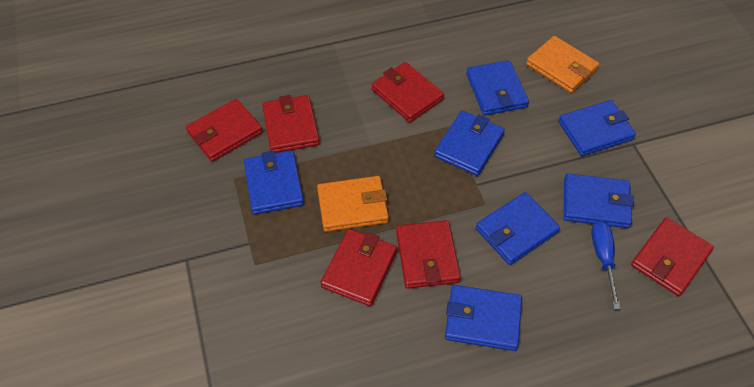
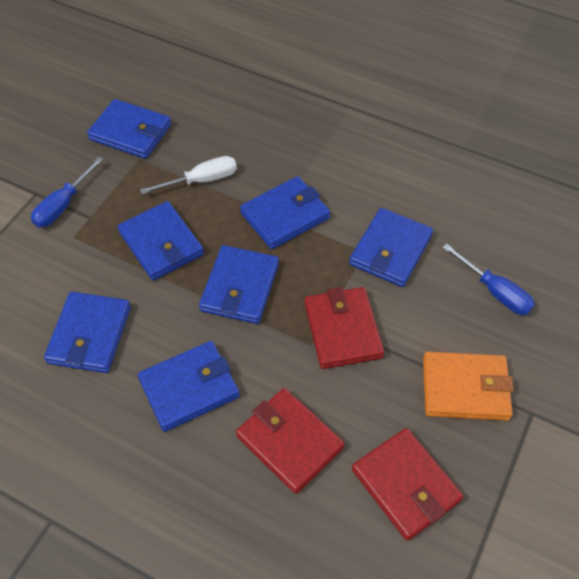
blue screwdriver: 1 -> 2
orange wallet: 2 -> 1
red wallet: 6 -> 3
white screwdriver: 0 -> 1

